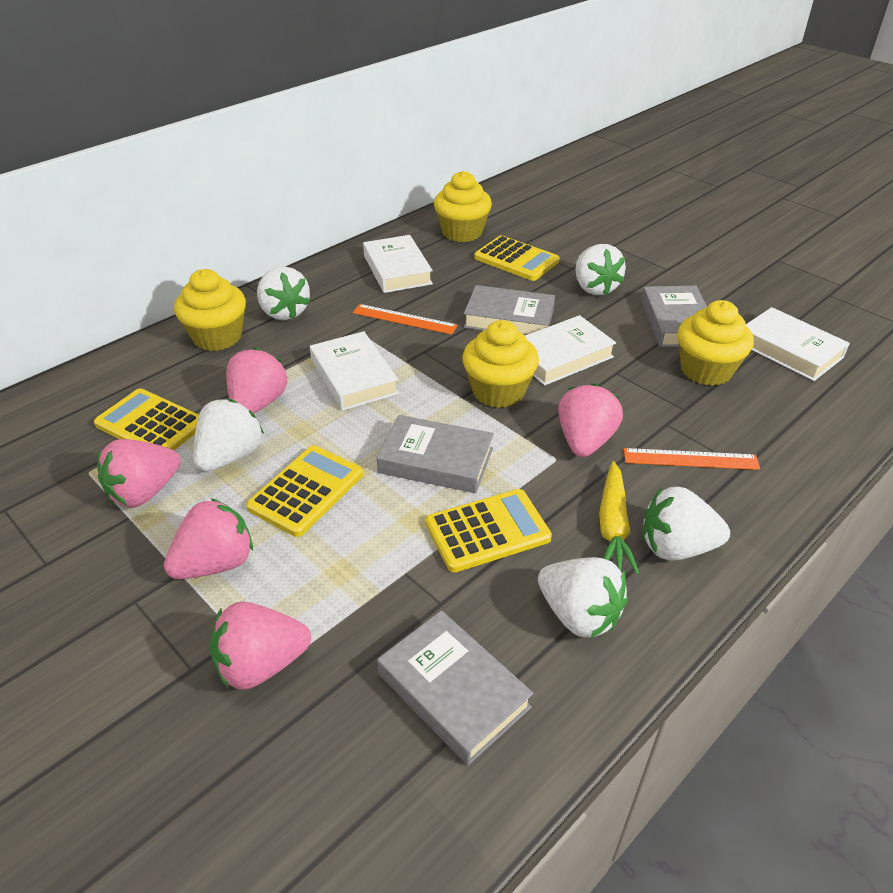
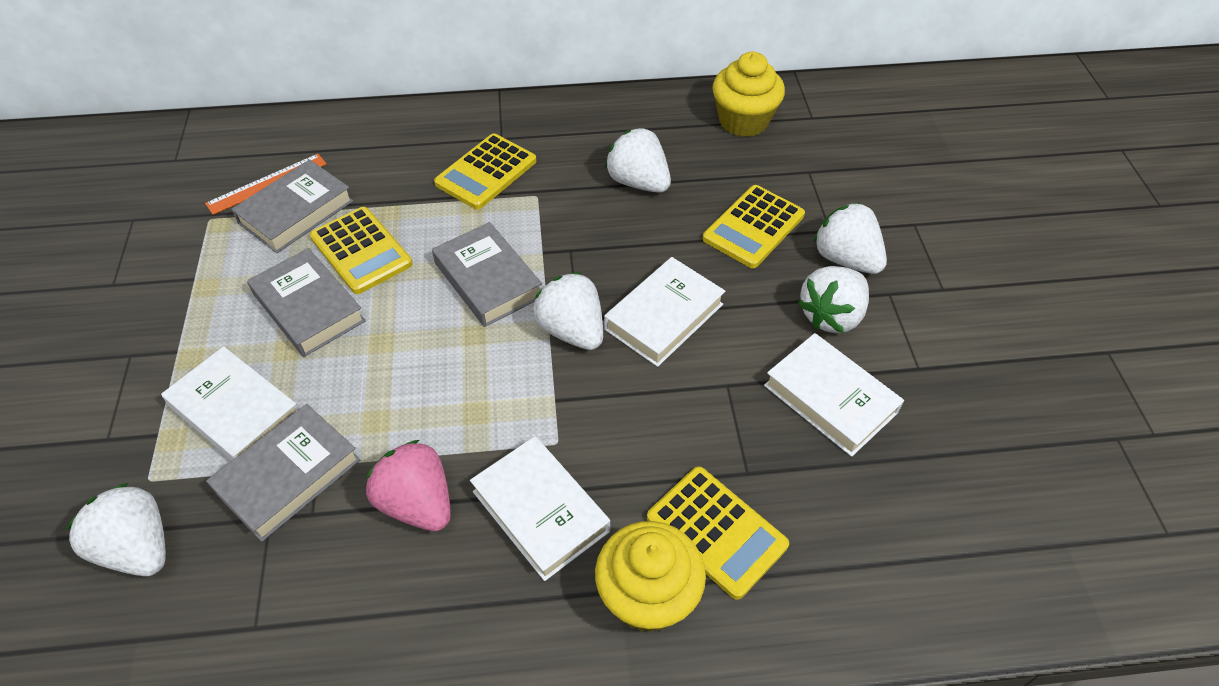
orange ruler: 2 -> 1
pink strawberry: 5 -> 1
yellow carrot: 1 -> 0
yellow cupcake: 4 -> 2

